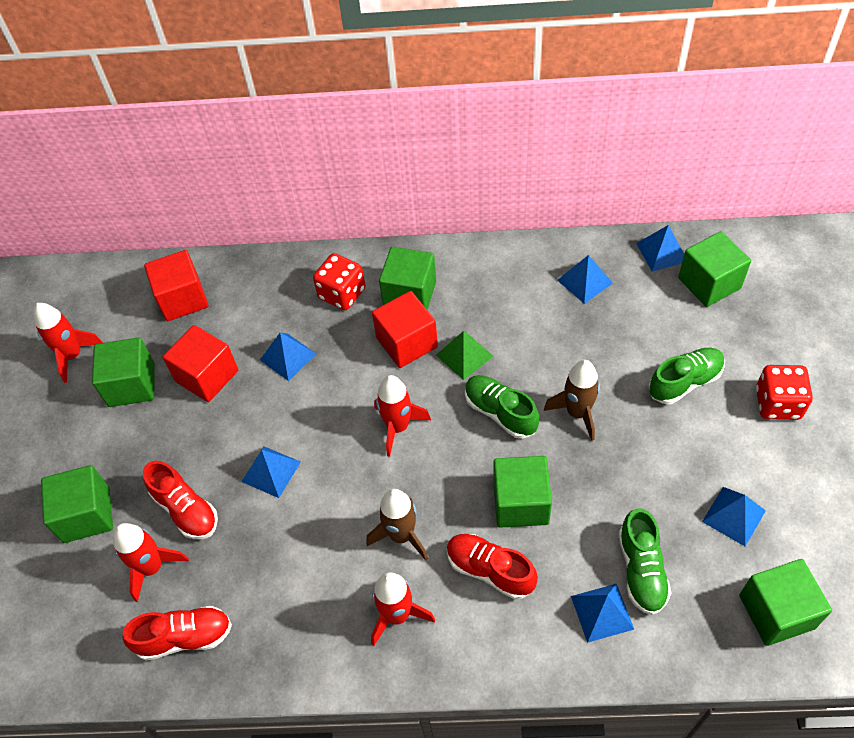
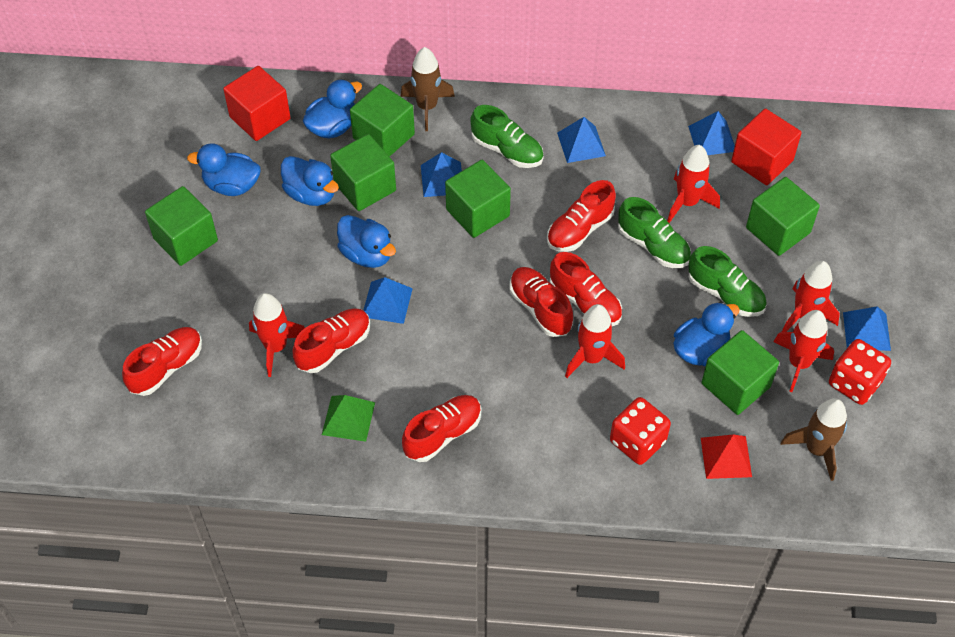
blue duck: 0 -> 5
blue pyramid: 6 -> 5
red cube: 3 -> 2
red pyramid: 0 -> 1
red rocket: 4 -> 5
red shoe: 3 -> 6

